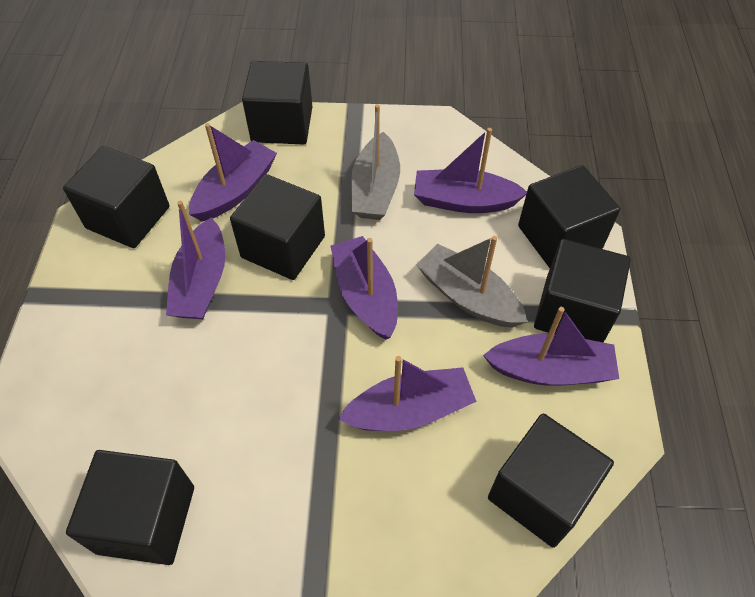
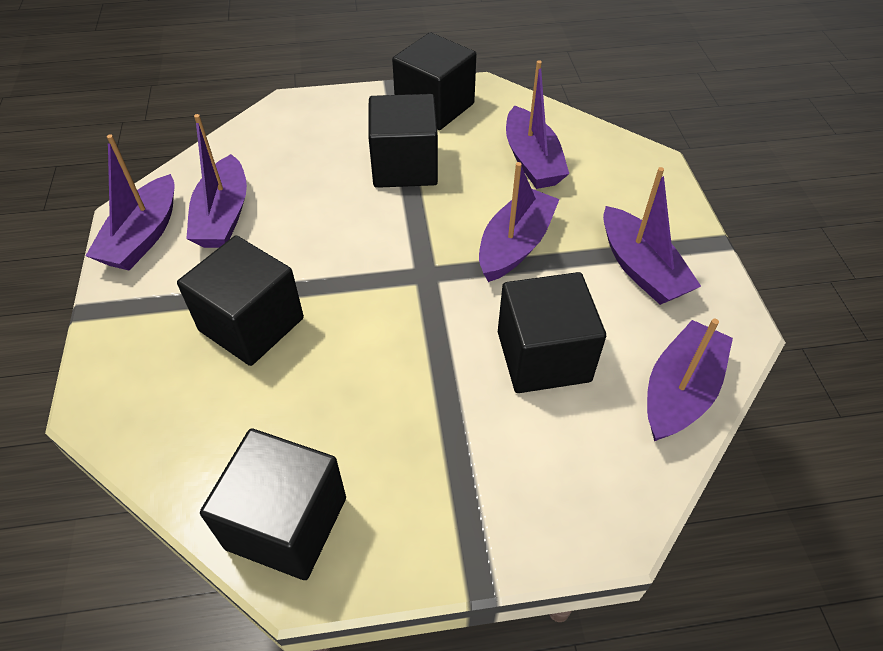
black cube: 7 -> 5
grey boat: 2 -> 0

